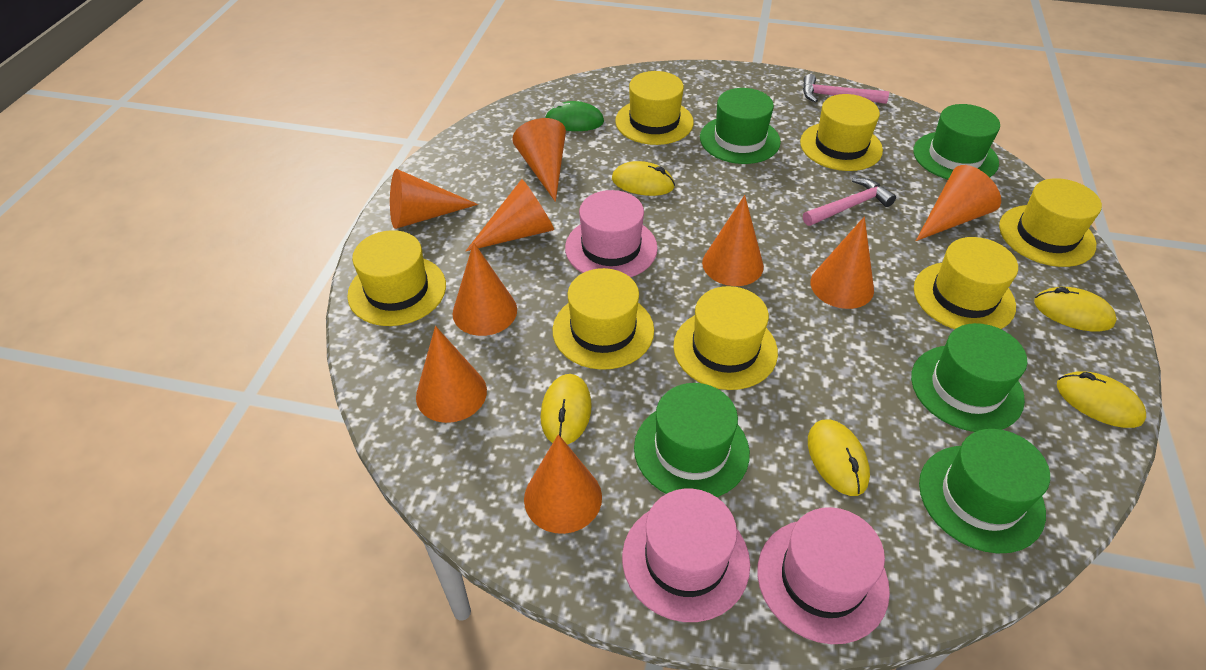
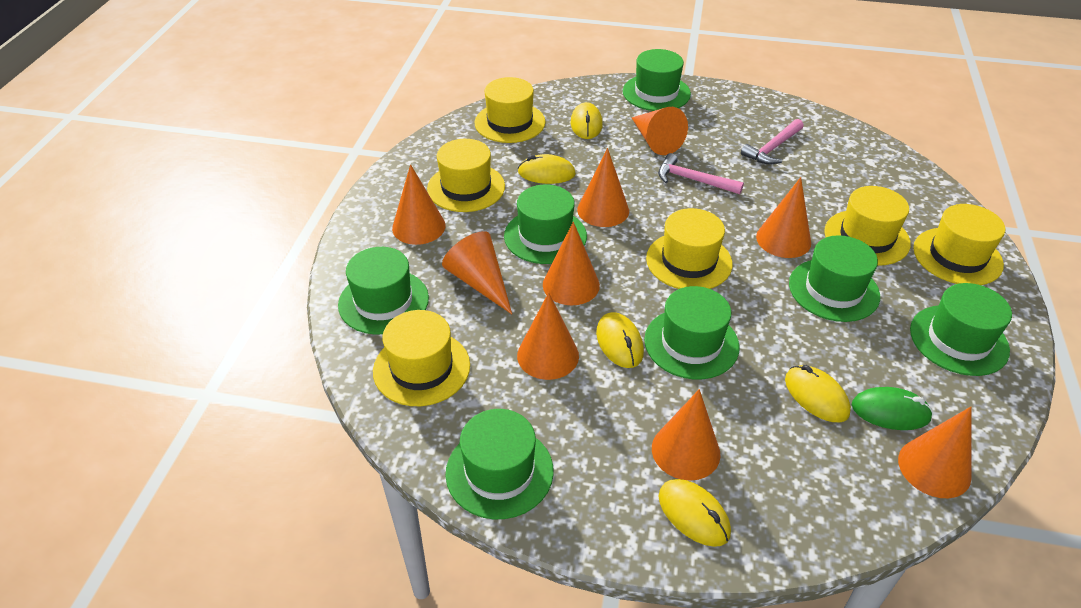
green hat: 5 -> 7
pink hat: 3 -> 0
yellow hat: 7 -> 6

